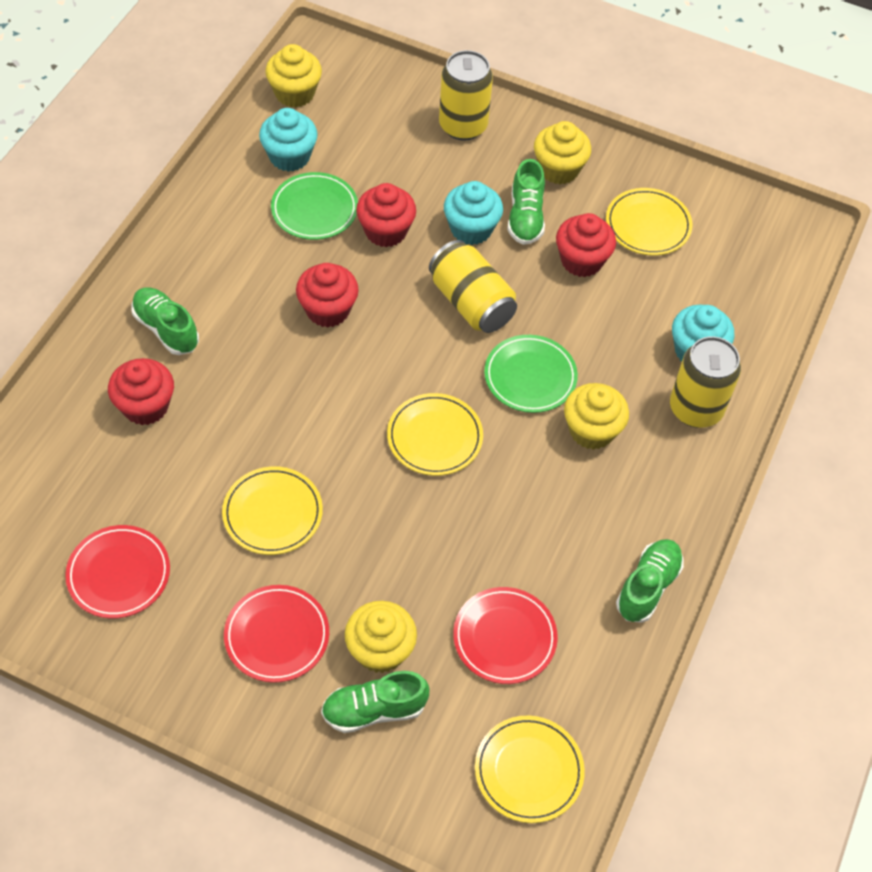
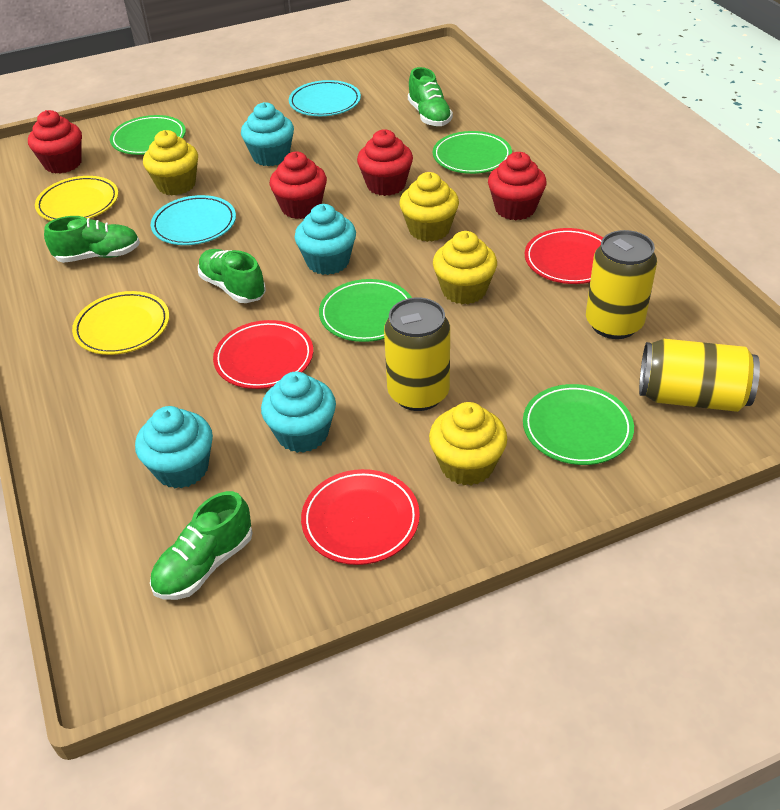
green plate: 2 -> 4
turquoise cupcake: 3 -> 4
turquoise plate: 0 -> 2
yellow plate: 4 -> 2

